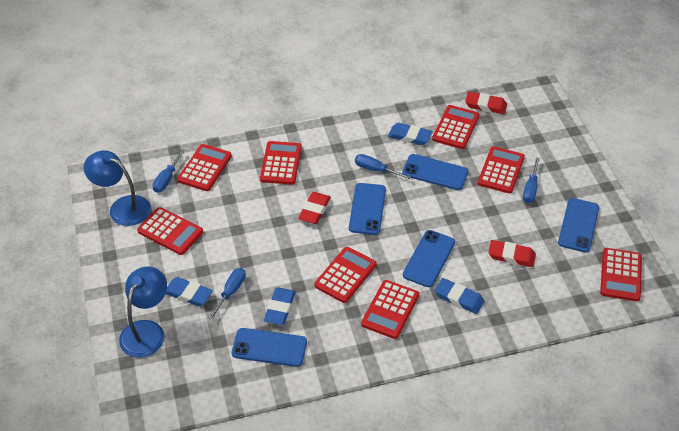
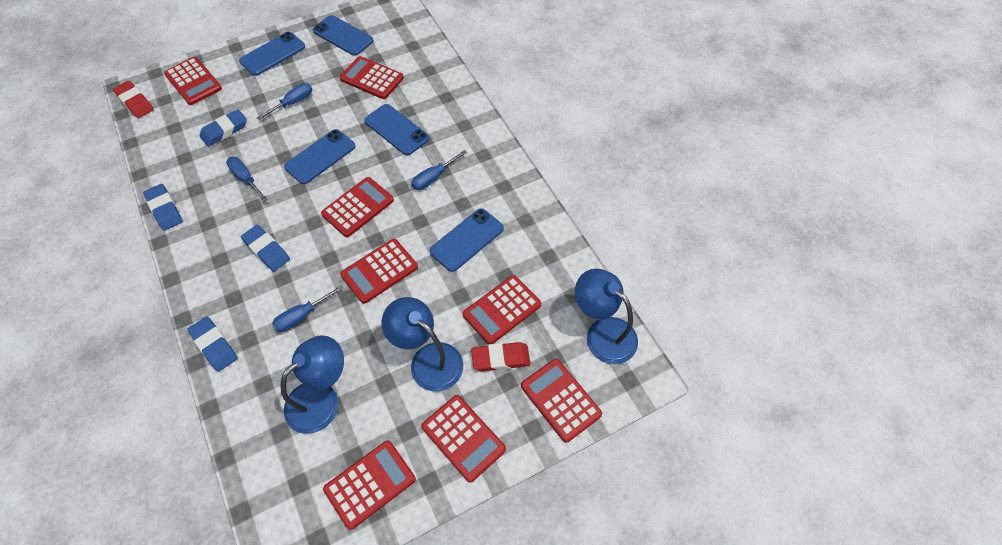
blue lamp: 2 -> 3
red eraser: 3 -> 2

